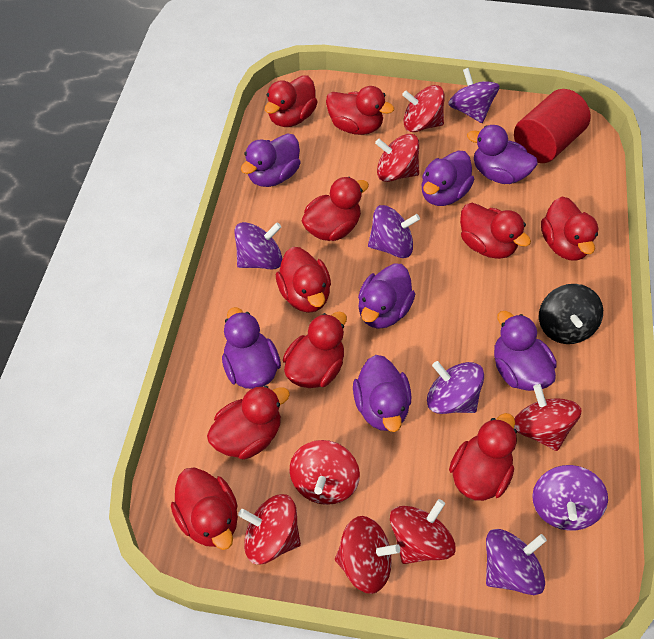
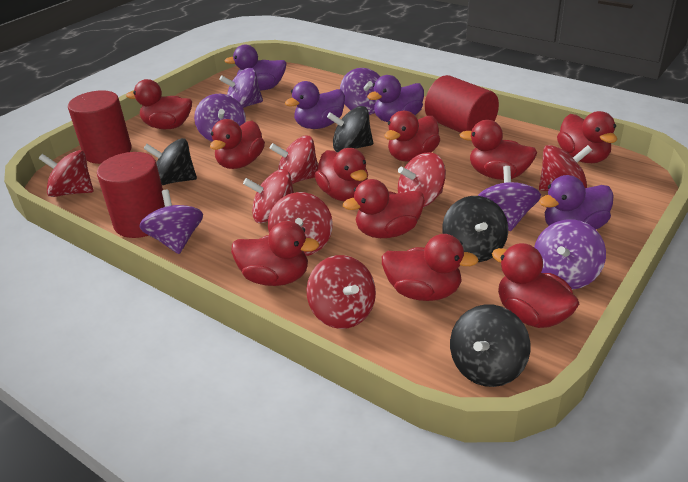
black spinning top: 1 -> 4
purple duck: 7 -> 4
red cylinder: 1 -> 3

